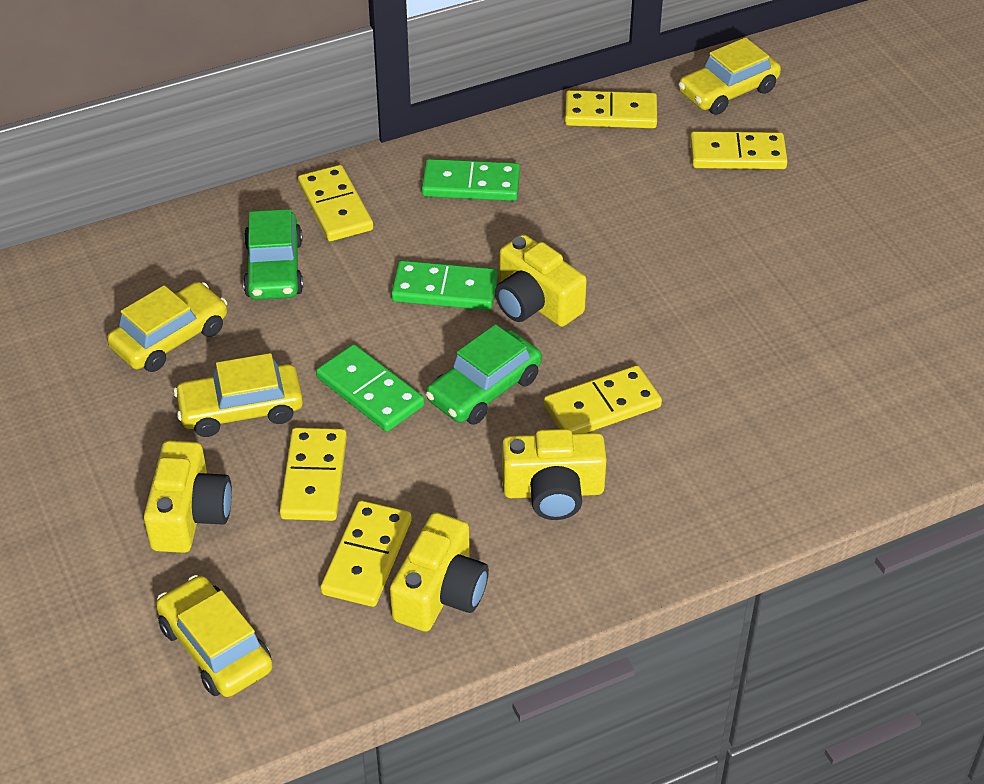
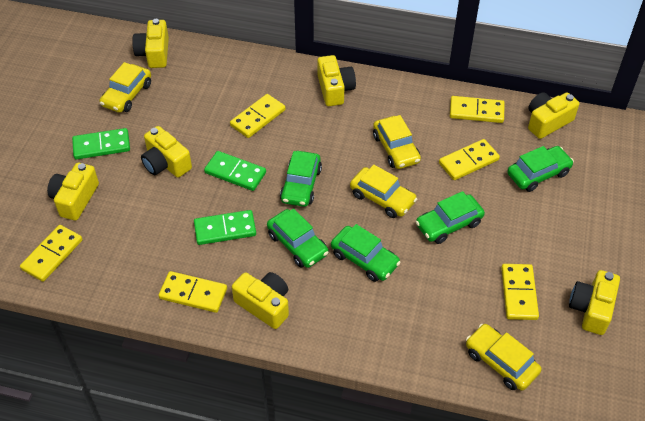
green car: 2 -> 5
yellow camera: 4 -> 7

